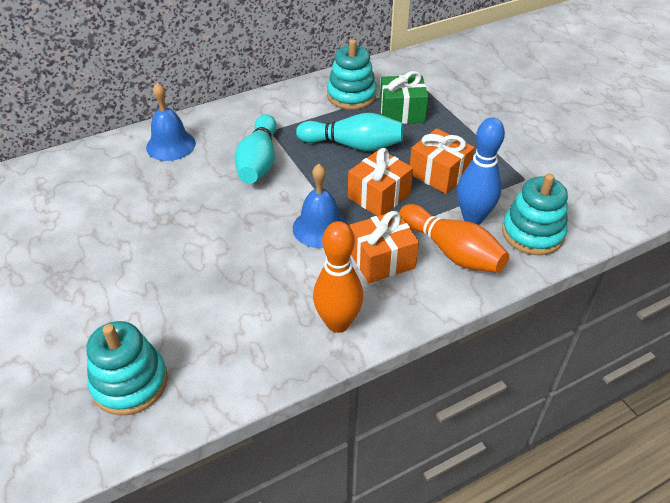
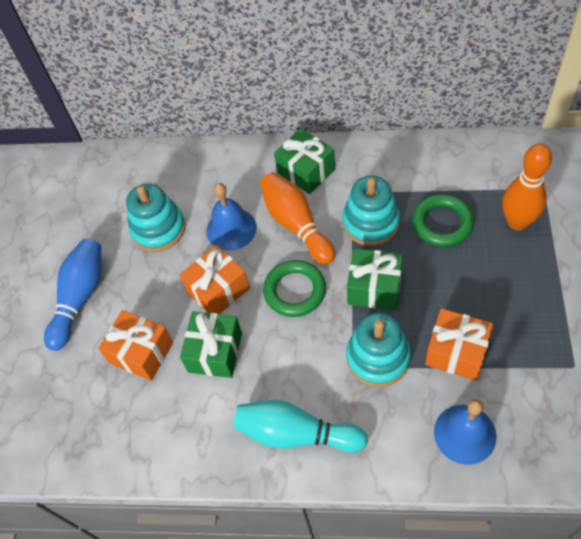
green gift: 1 -> 3
green ring: 0 -> 2
turquoise bowling pin: 2 -> 1

